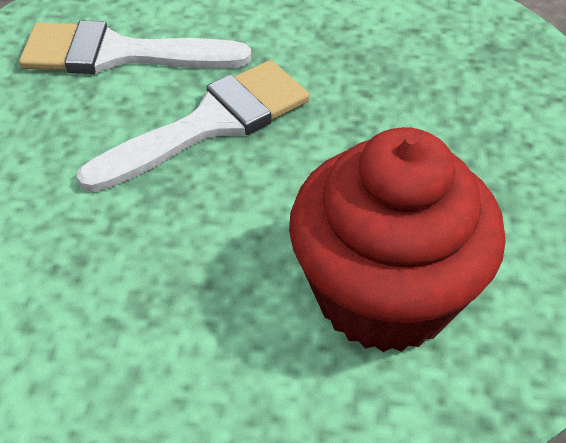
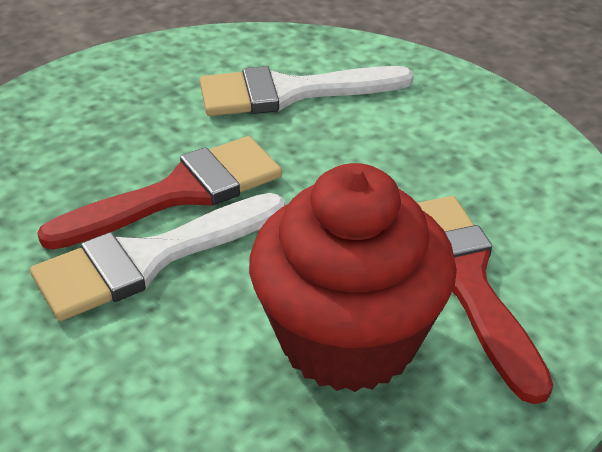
red brush: 0 -> 2

